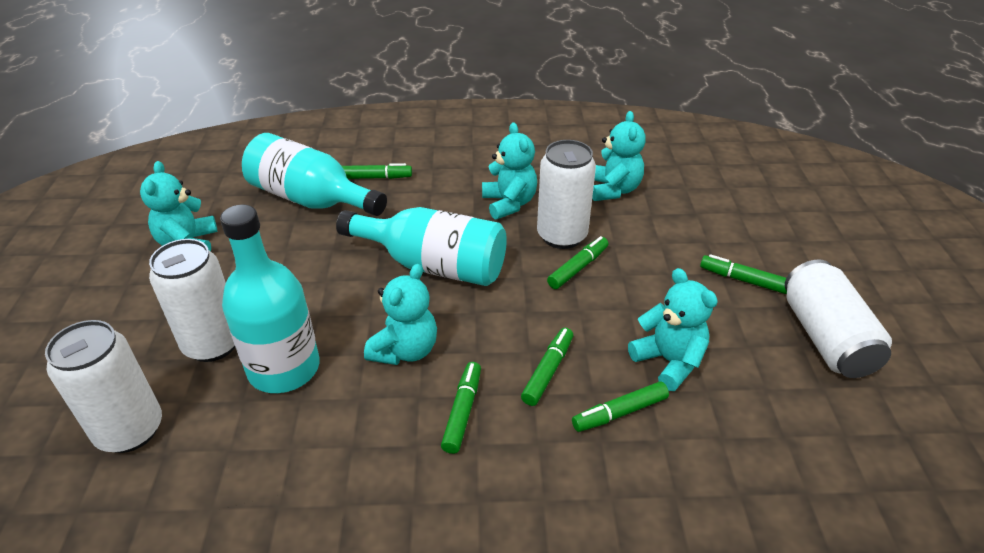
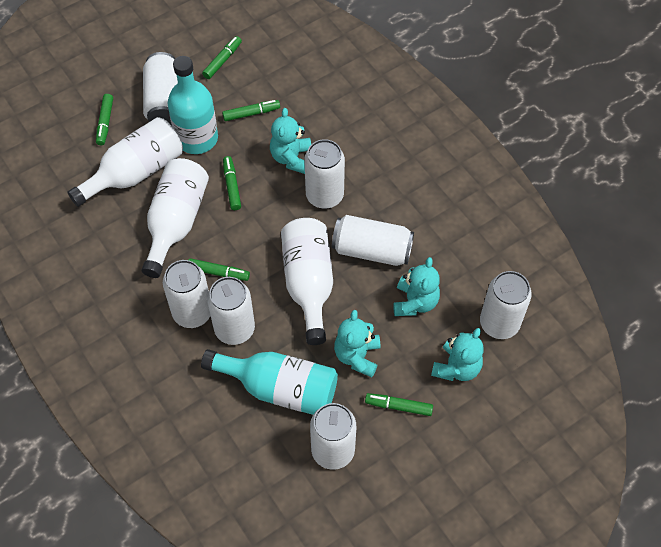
turquoise bottle: 3 -> 2
turquoise teddy bear: 5 -> 4
white bottle: 0 -> 3
white can: 4 -> 7

